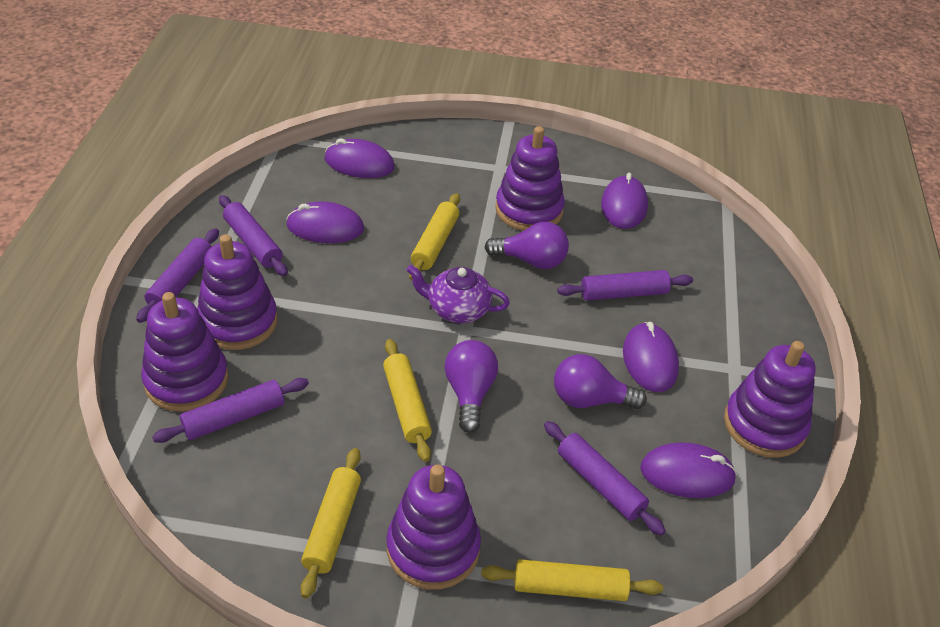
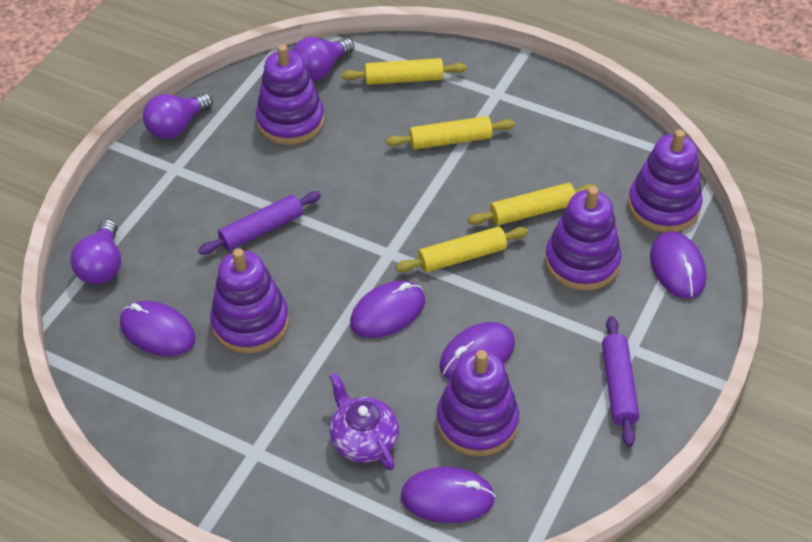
purple rolling pin: 5 -> 2

